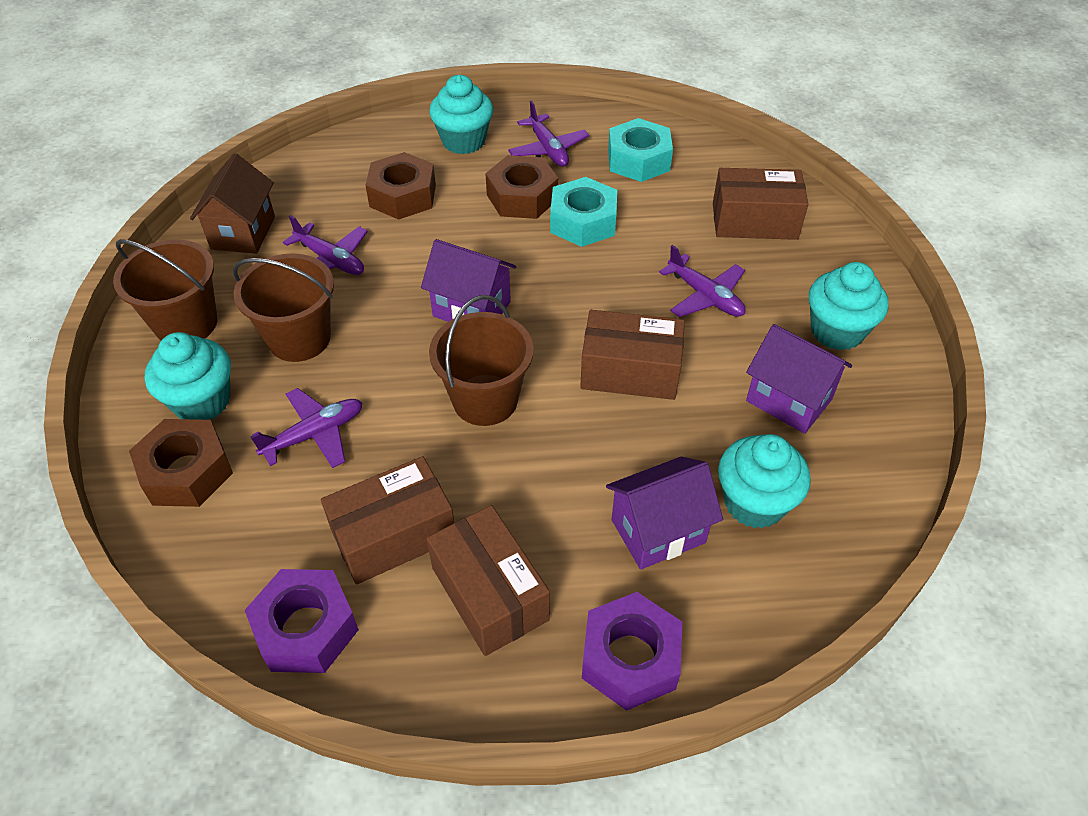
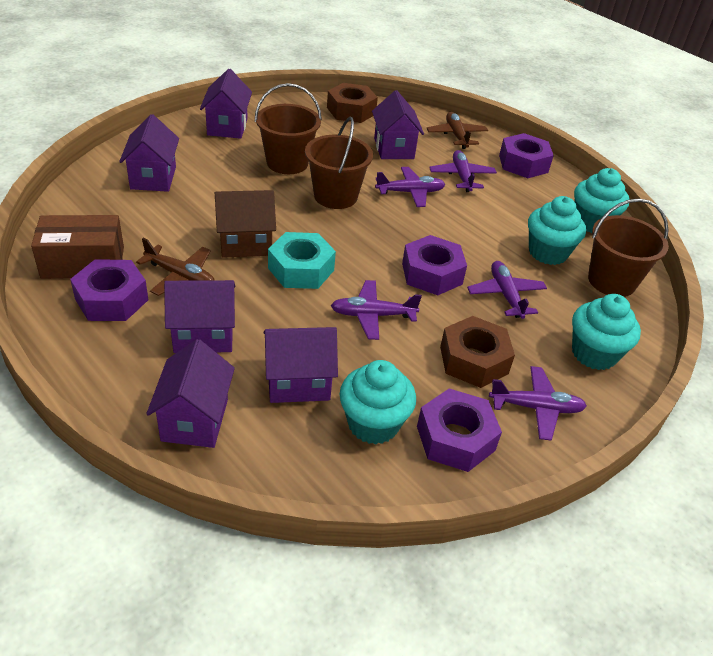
brown box: 4 -> 1
brown nut: 3 -> 2
brown plane: 0 -> 2
purple house: 3 -> 6
purple nut: 2 -> 4
purple plane: 4 -> 5
turquoise nut: 2 -> 1

